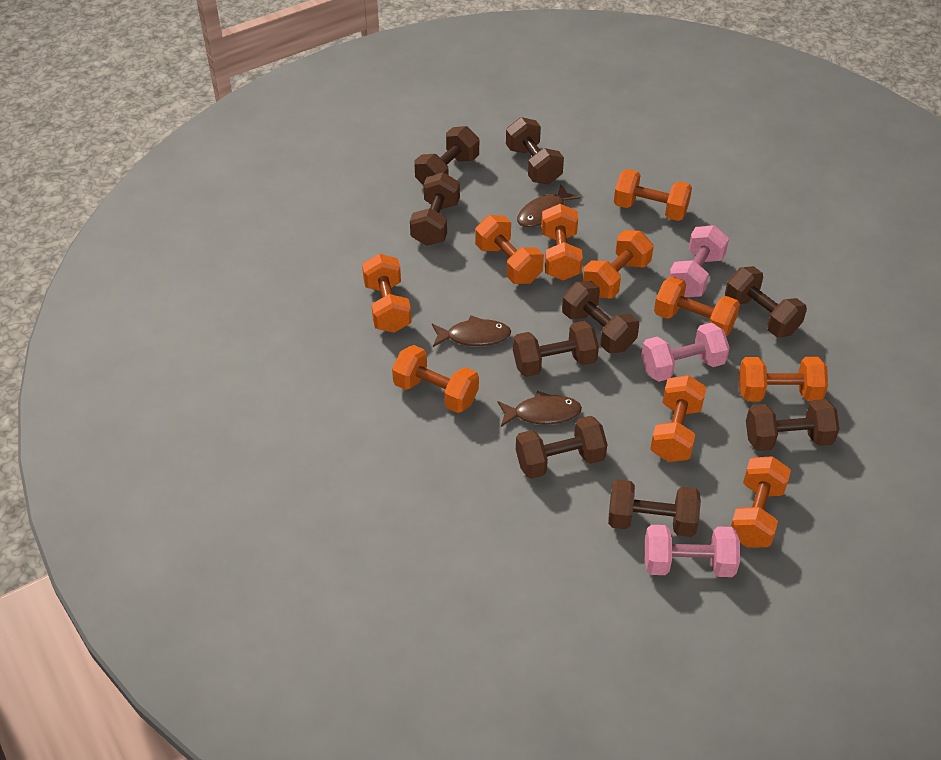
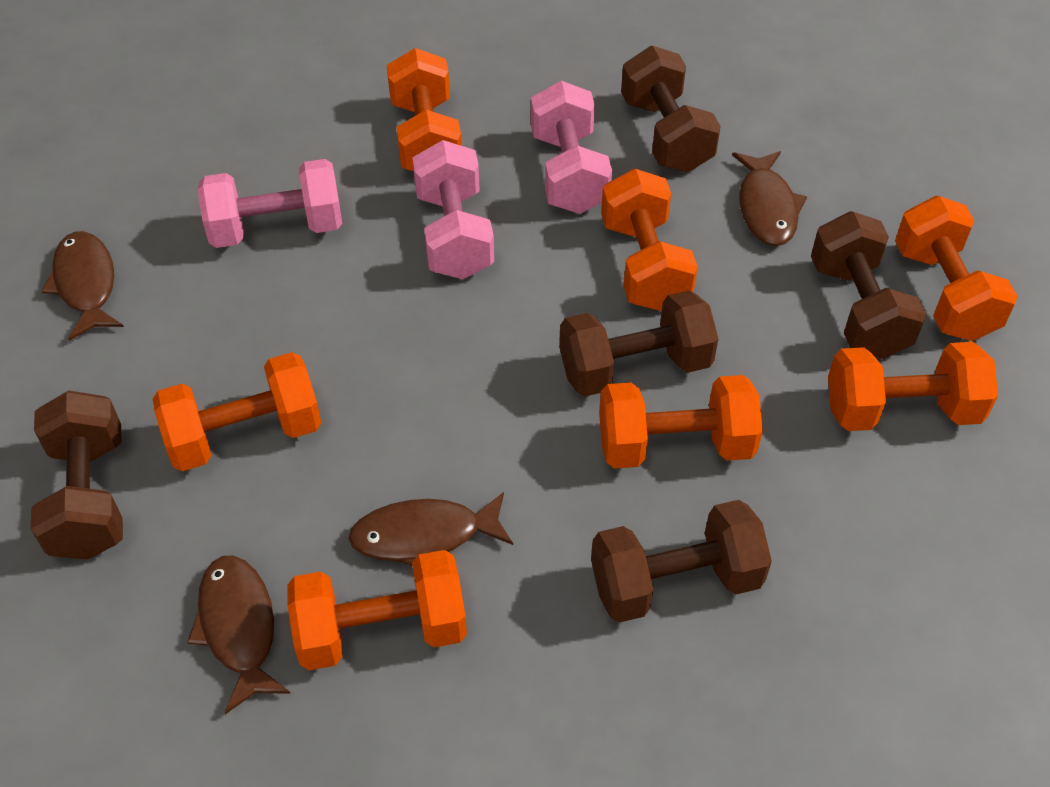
brown dumbbell: 9 -> 5
brown fish: 3 -> 4
orange dumbbell: 10 -> 7

